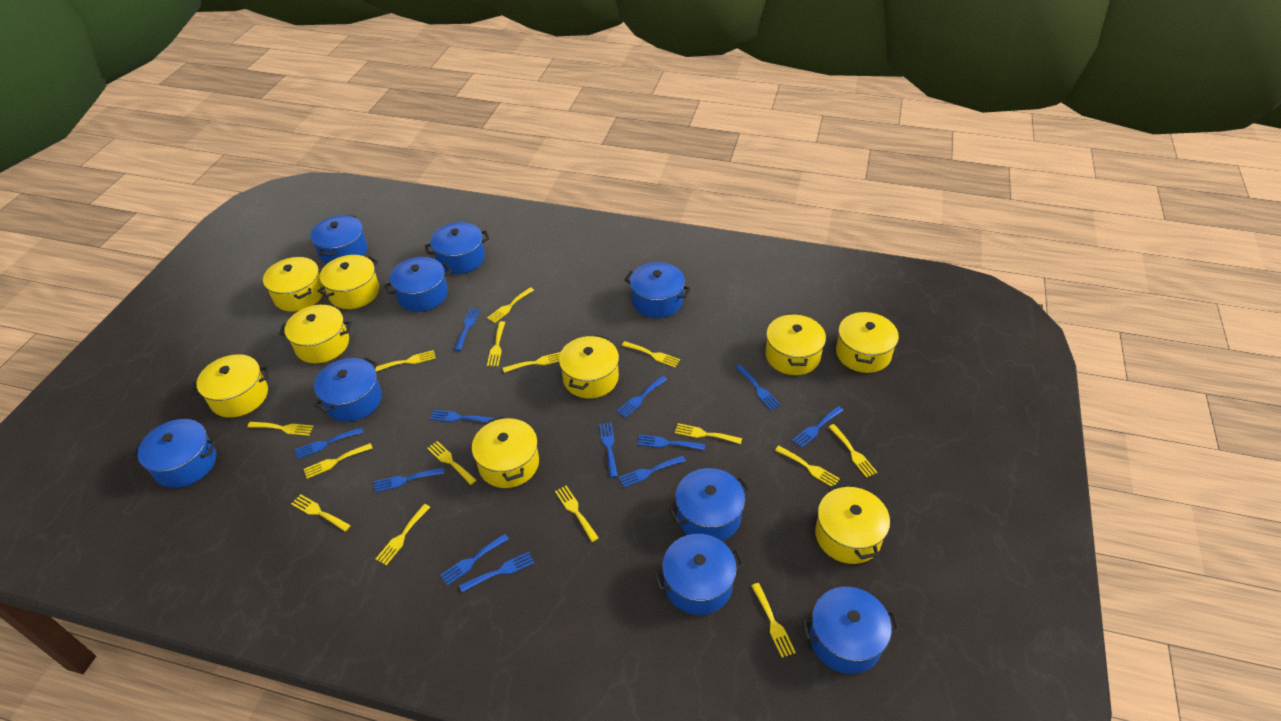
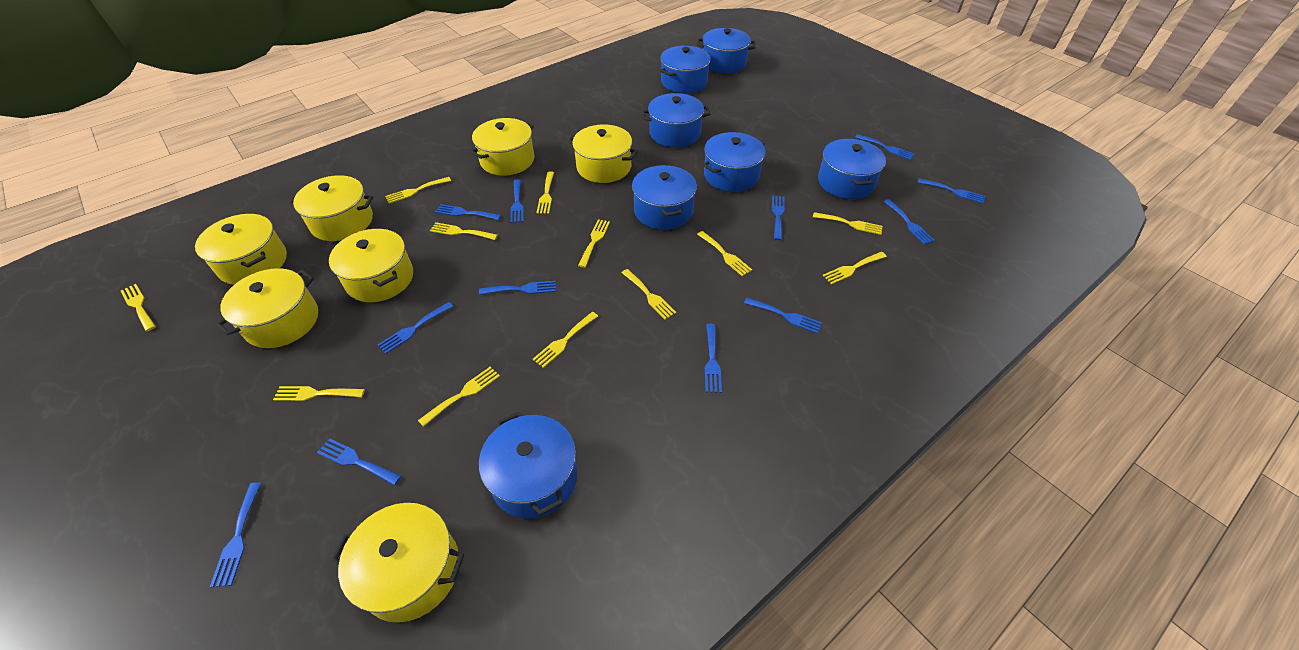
blue pot: 9 -> 7
yellow fork: 15 -> 12
yellow pot: 9 -> 7

